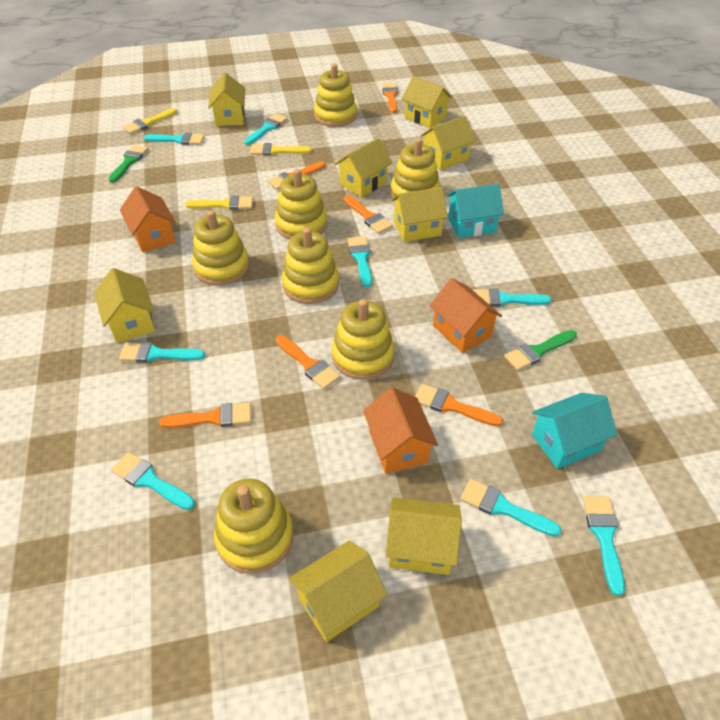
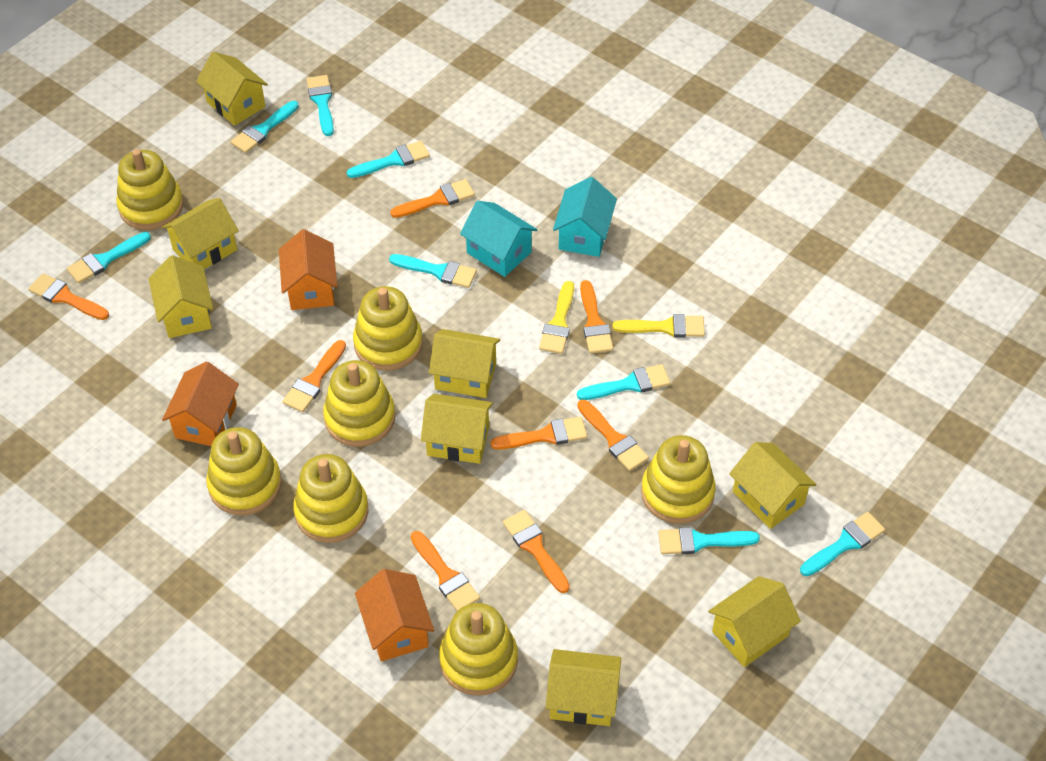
green brush: 2 -> 0
orange brush: 6 -> 8
yellow brush: 3 -> 2

